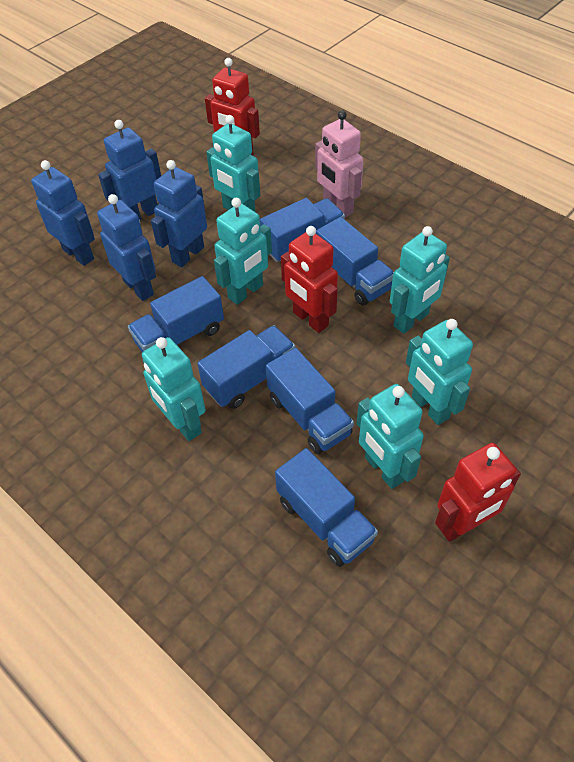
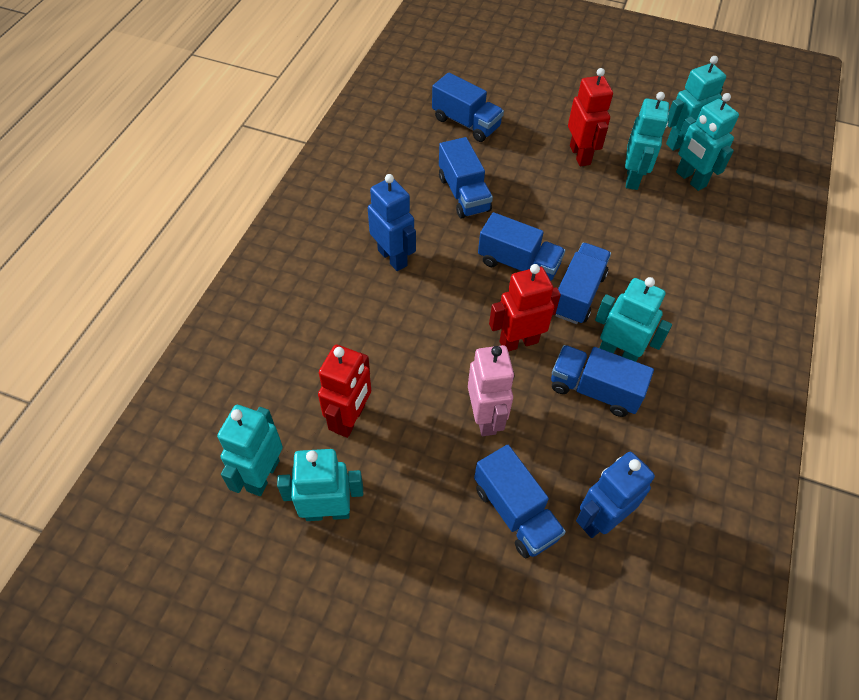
blue robot: 4 -> 2

